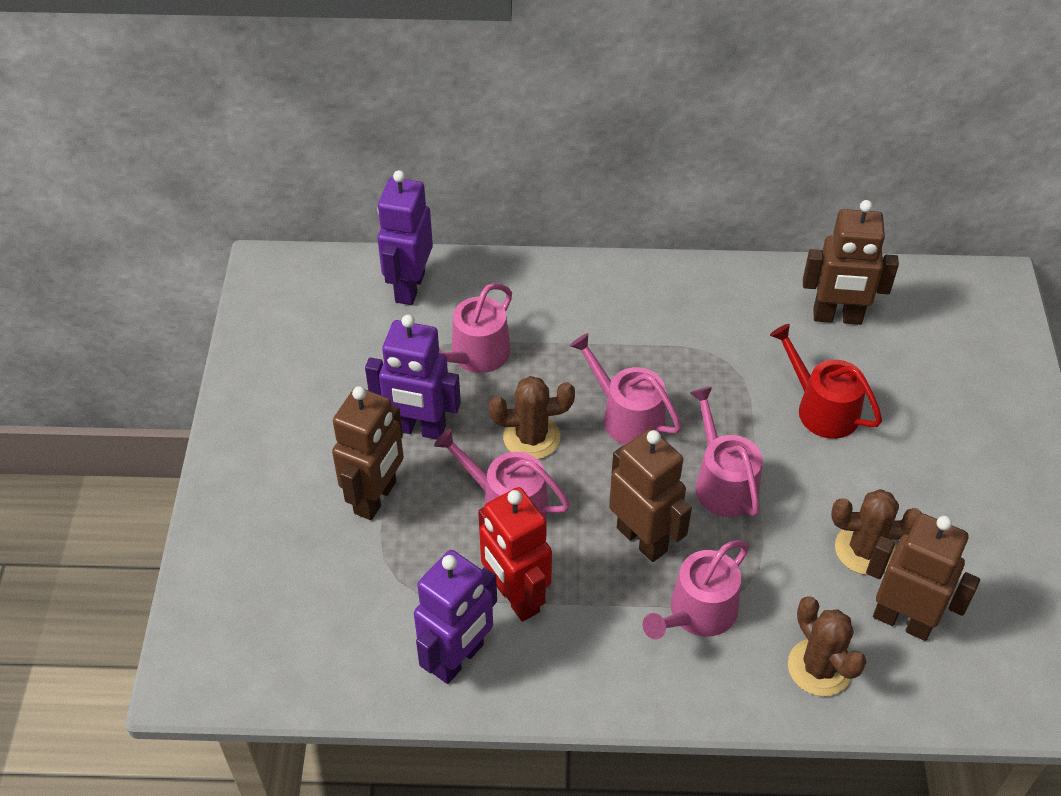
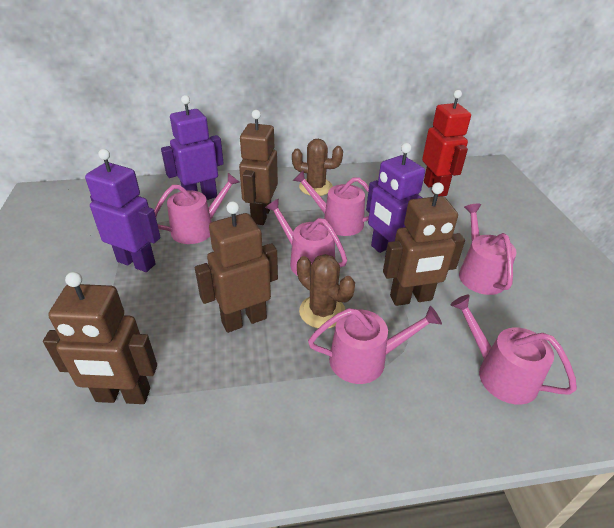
brown cactus: 3 -> 2
pink watering can: 5 -> 6
red watering can: 1 -> 0

